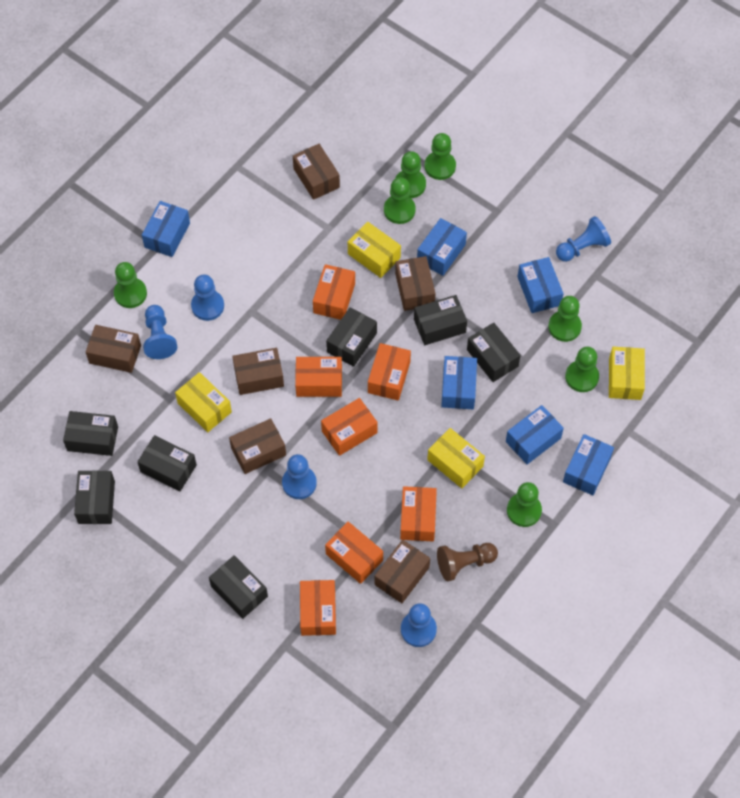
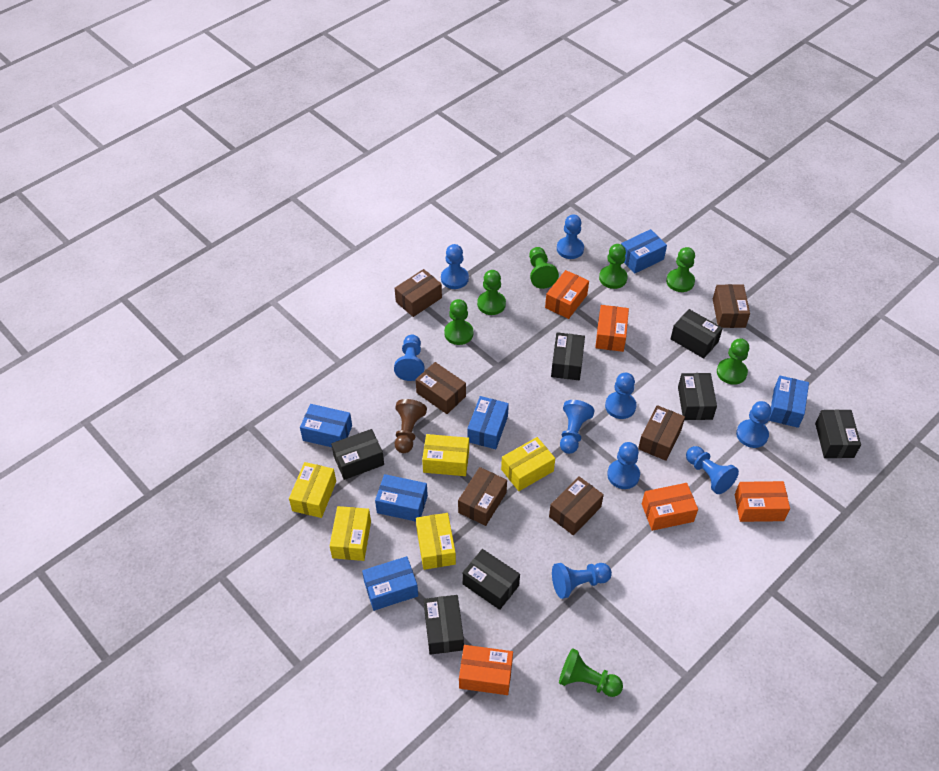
blue pawn: 5 -> 9
orange box: 7 -> 5
yellow box: 4 -> 5

